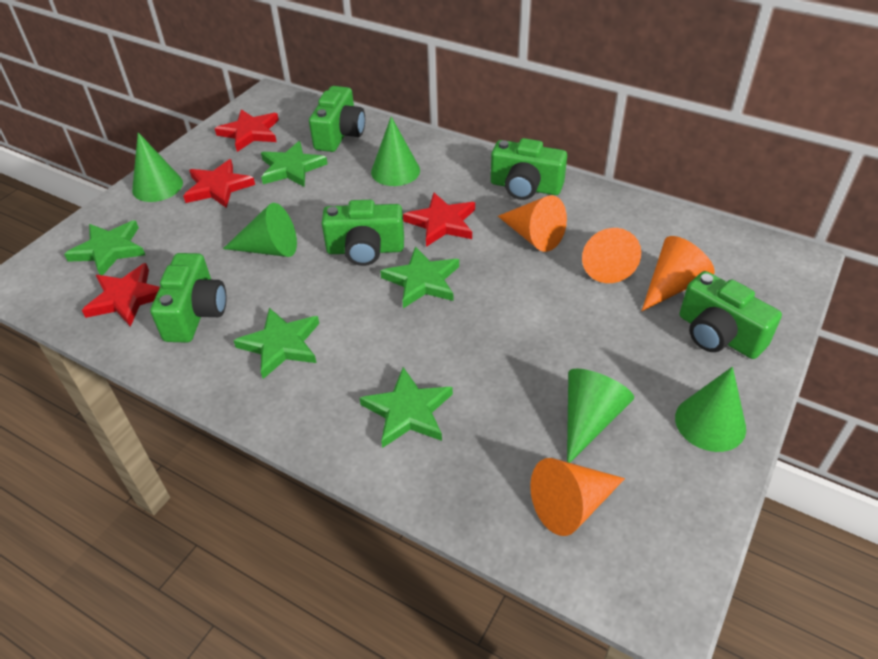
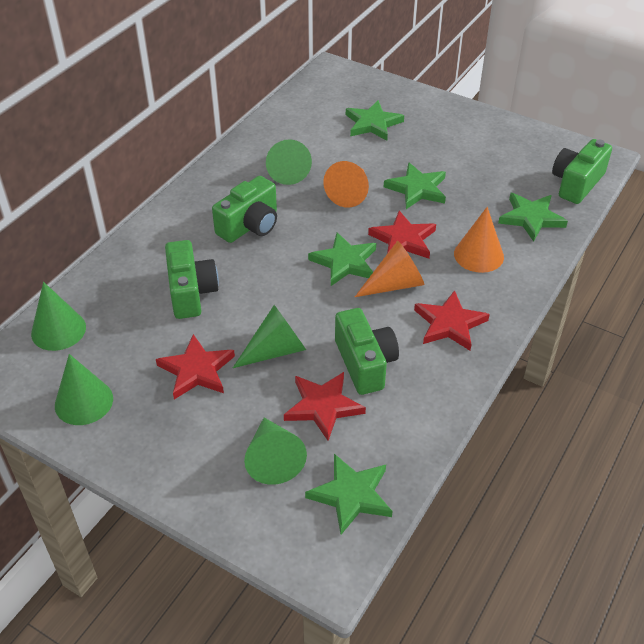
green camera: 5 -> 4
orange cone: 4 -> 3

